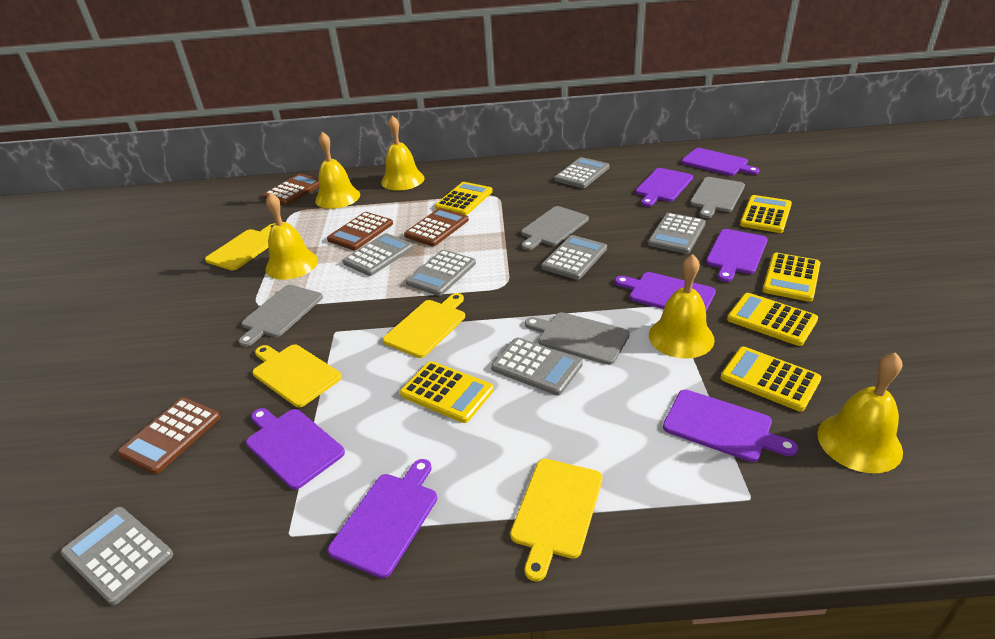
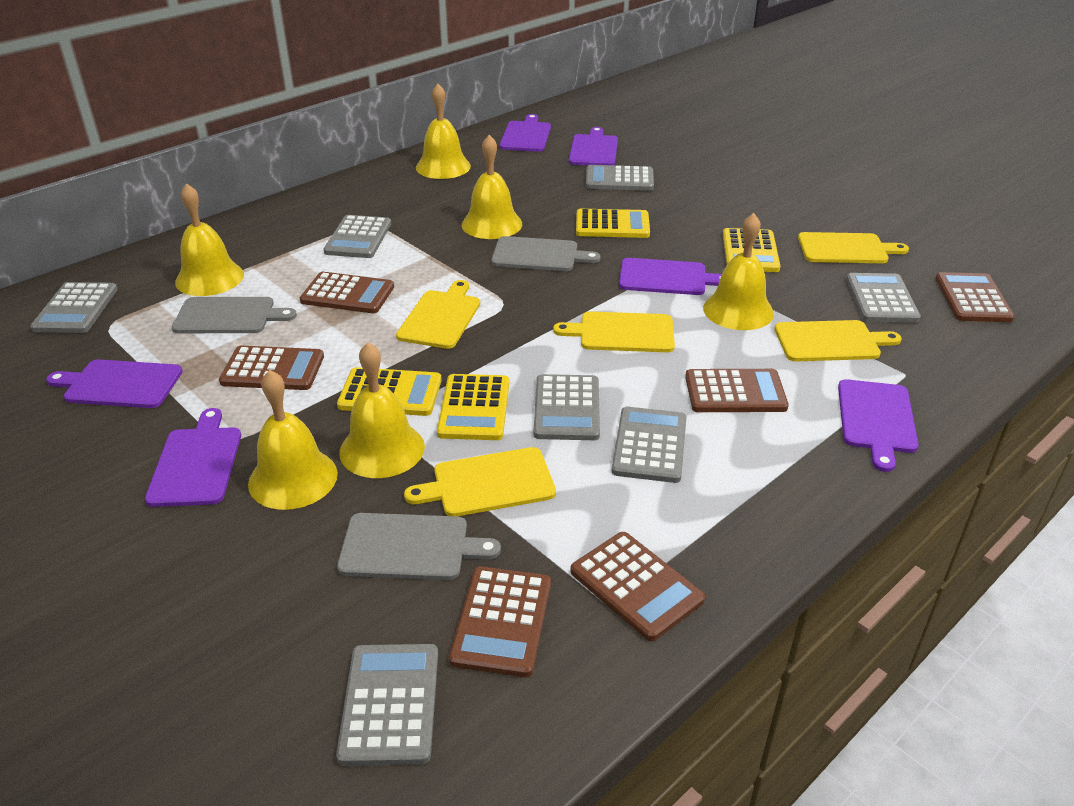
brown calculator: 4 -> 6
grey cutting board: 4 -> 3
purple cutting board: 7 -> 6
yellow bell: 5 -> 6
yellow calculator: 6 -> 4
yellow cutting board: 4 -> 5

